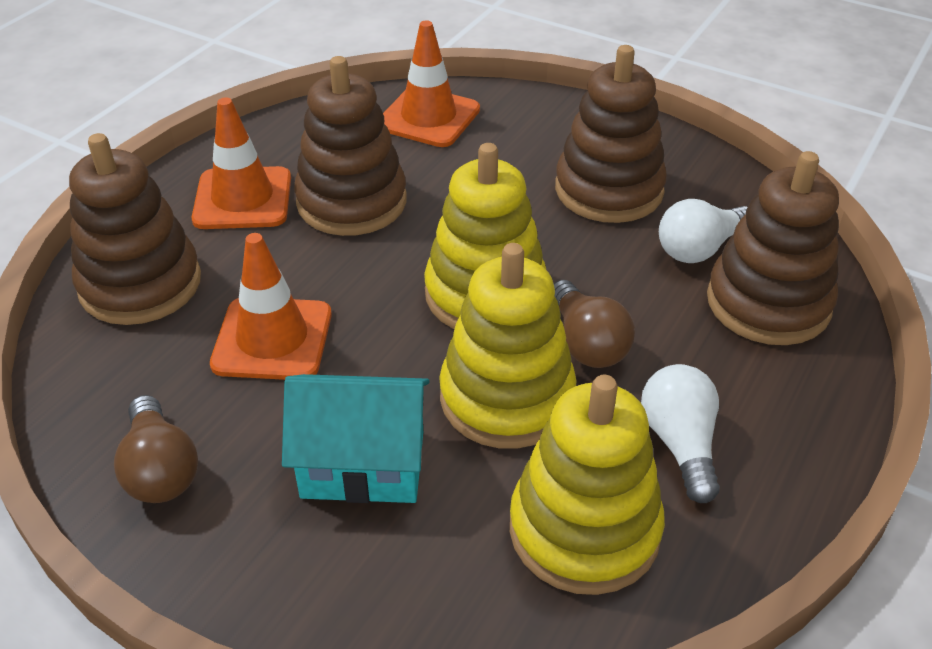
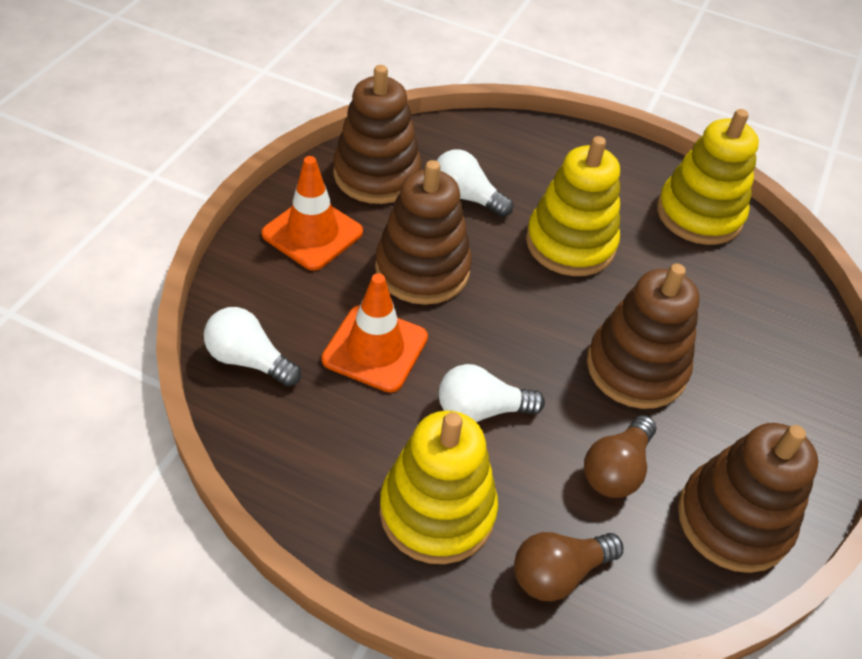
orange traffic cone: 3 -> 2
turquoise house: 1 -> 0
white light bulb: 2 -> 3

